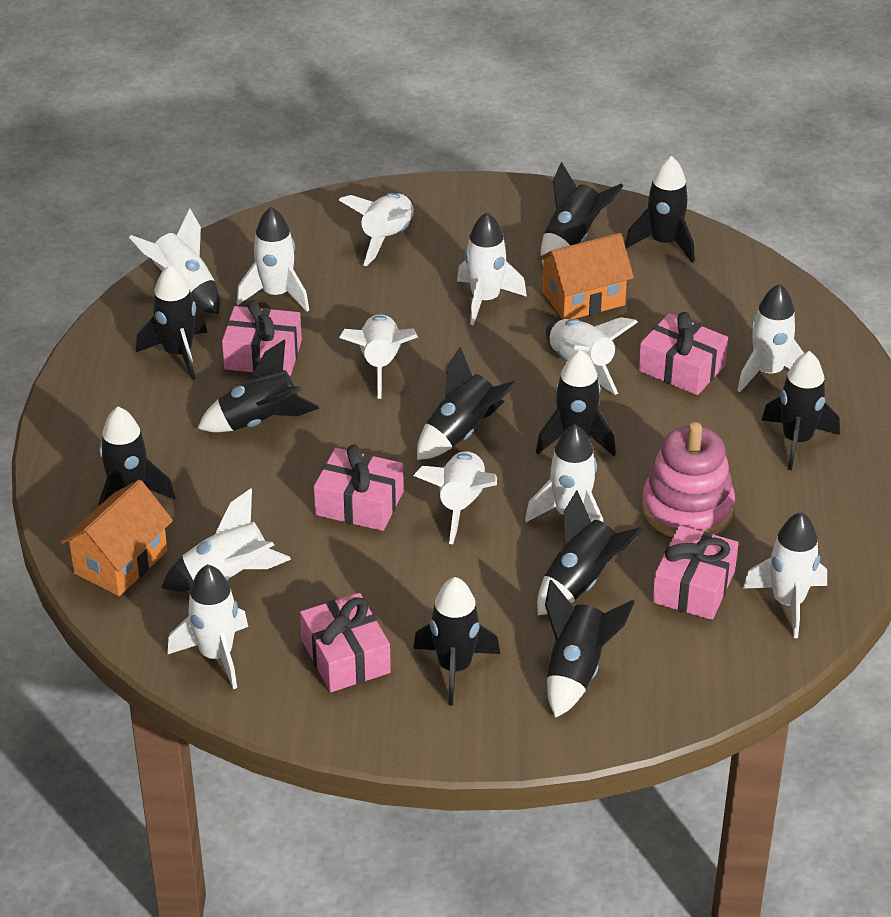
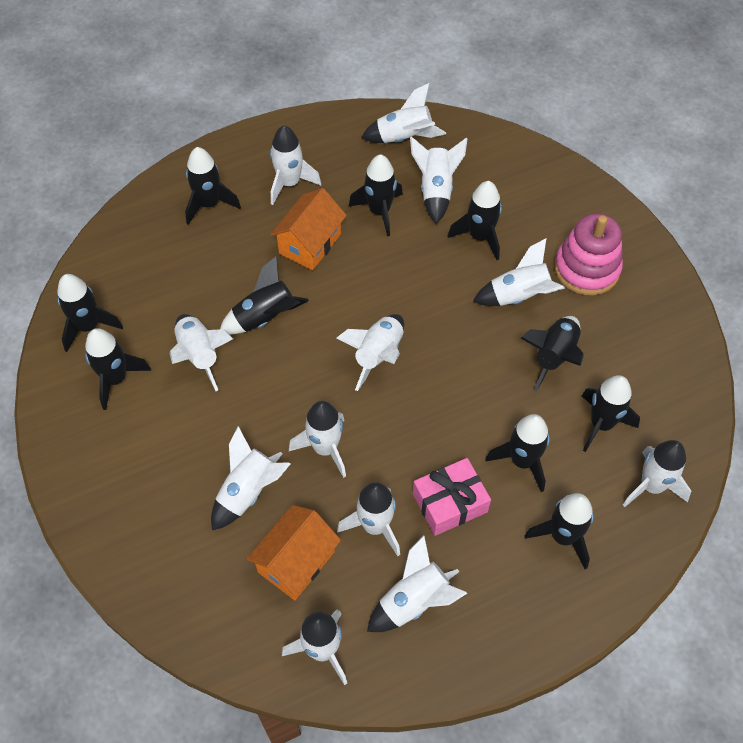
black rocket: 11 -> 10
pink gift: 5 -> 1

